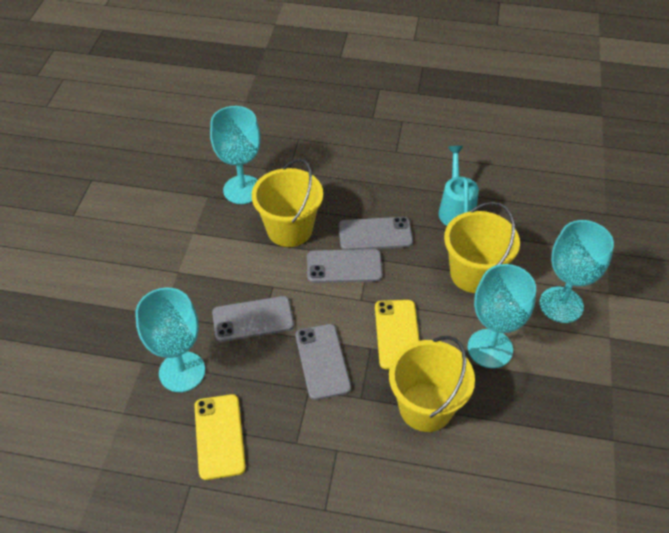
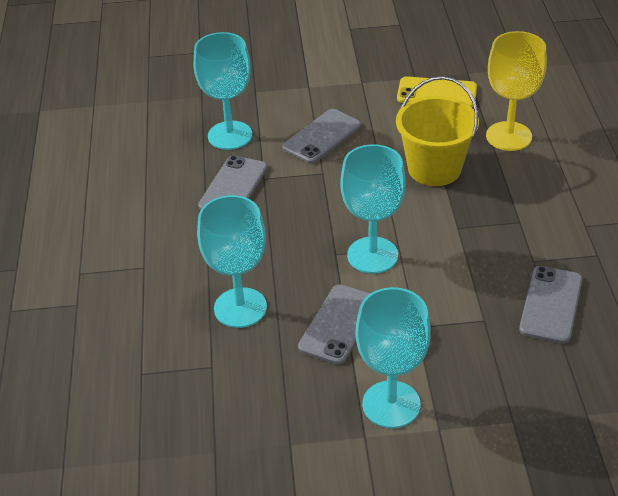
turquoise watering can: 1 -> 0
yellow bucket: 3 -> 1
yellow goblet: 0 -> 1
yellow phone: 2 -> 1

